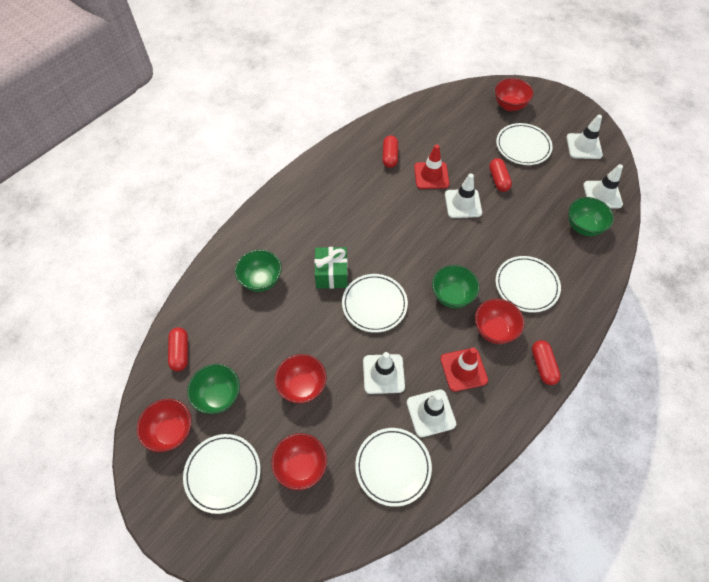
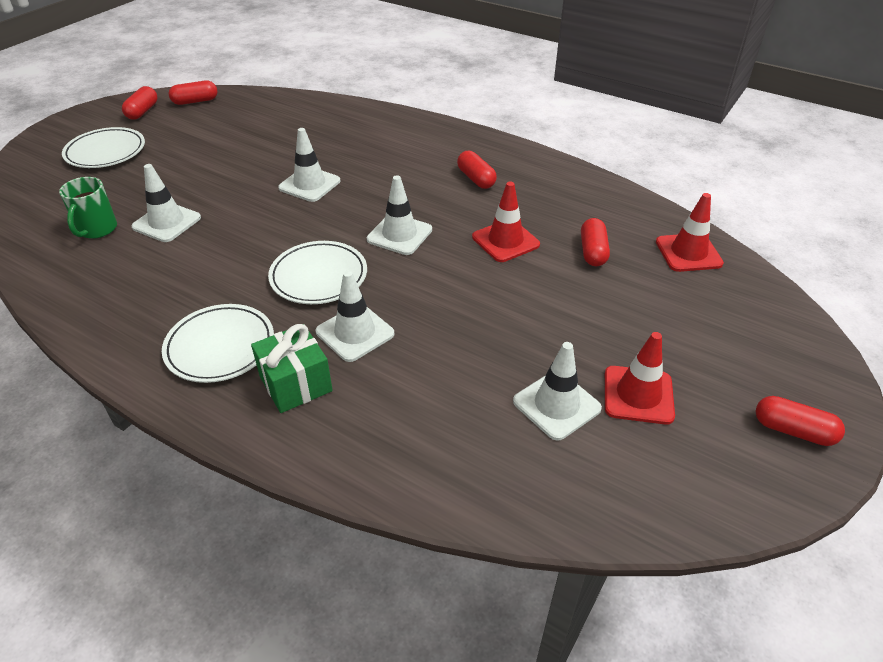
green bowl: 4 -> 0
green mug: 0 -> 1
red bowl: 5 -> 0
red capsule: 4 -> 5
red traffic cone: 2 -> 3
white plate: 5 -> 3

